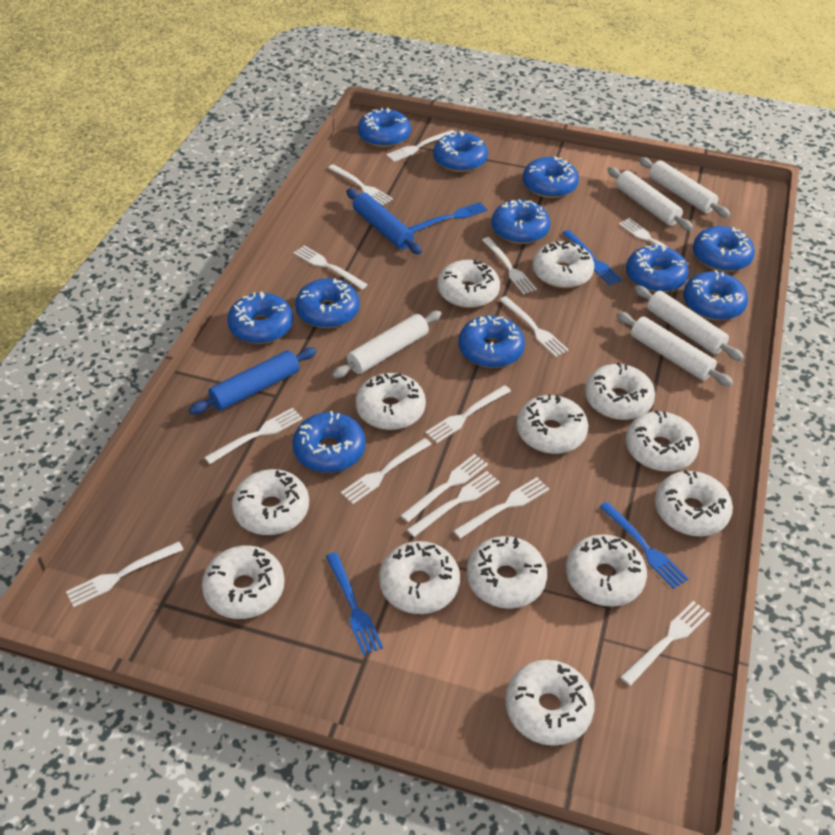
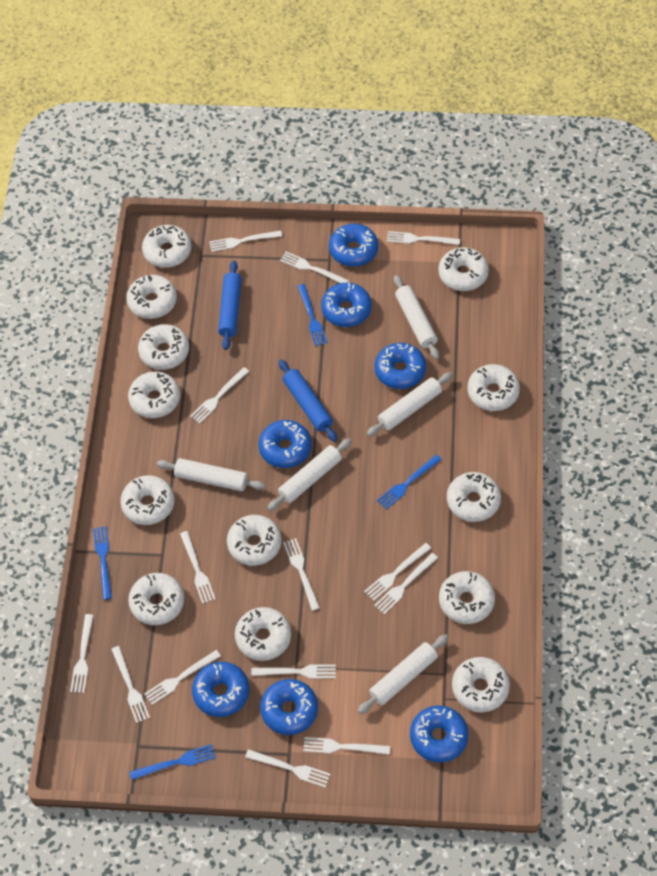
blue donut: 11 -> 7

